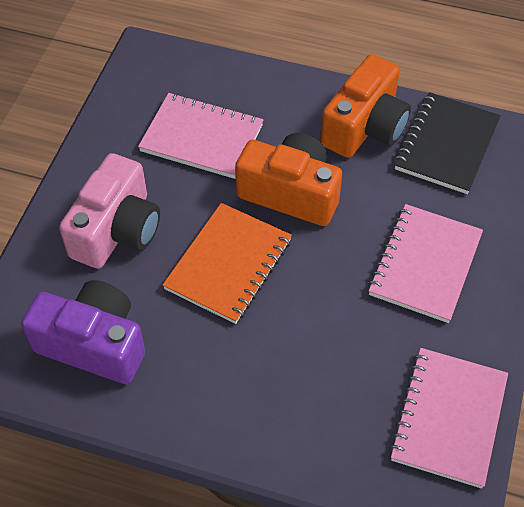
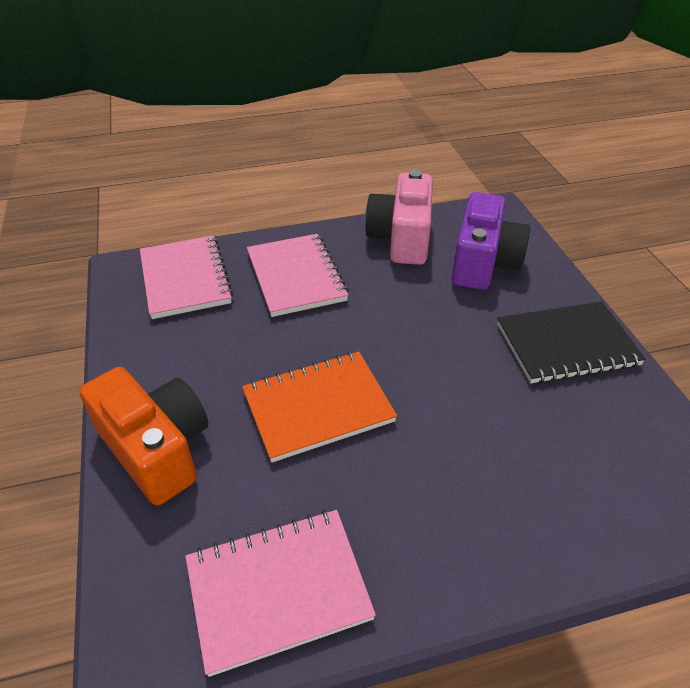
orange camera: 2 -> 1

